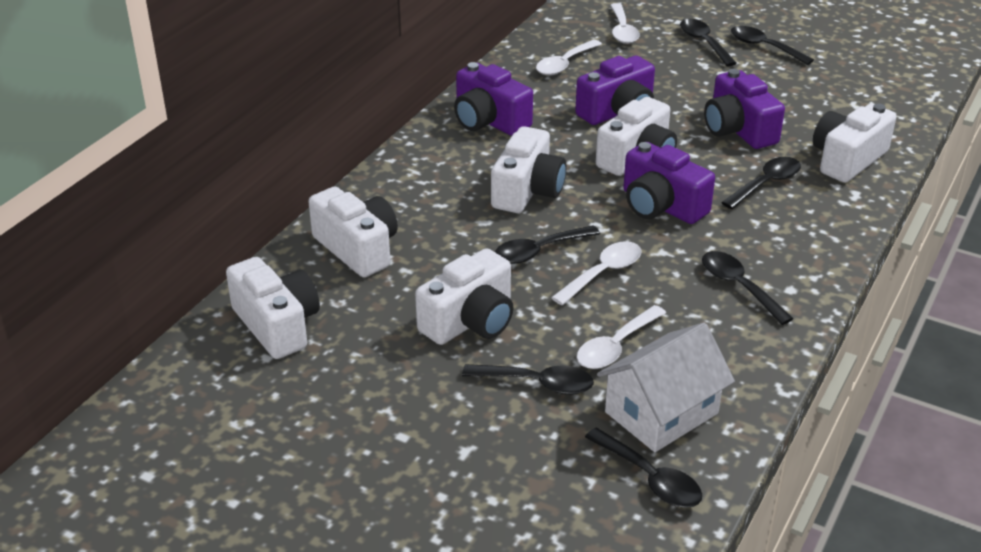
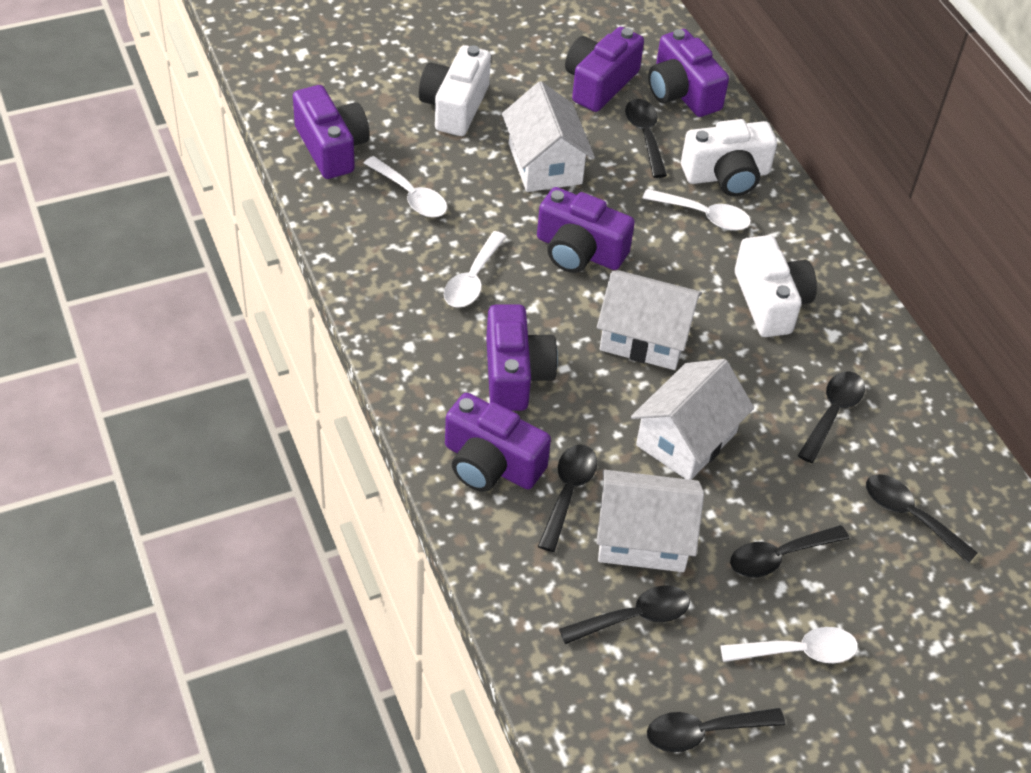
purple camera: 4 -> 6
white camera: 6 -> 3
white house: 1 -> 4

